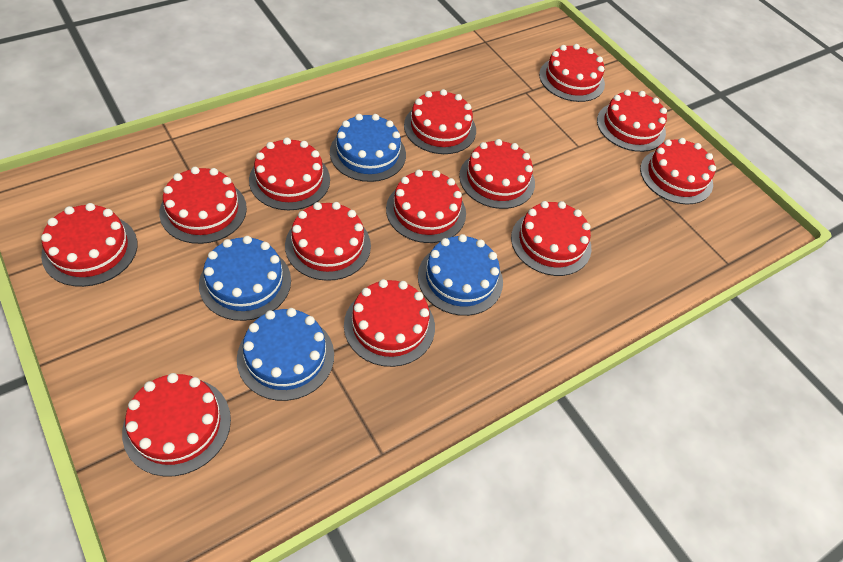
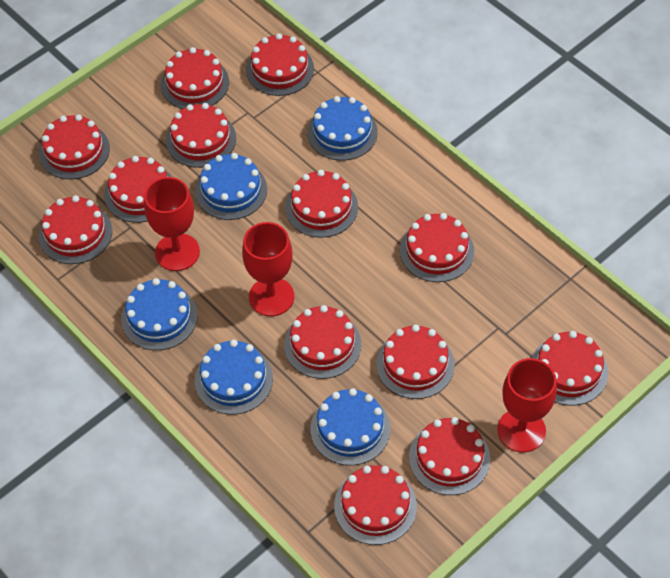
blue cake: 4 -> 5
red goblet: 0 -> 3

